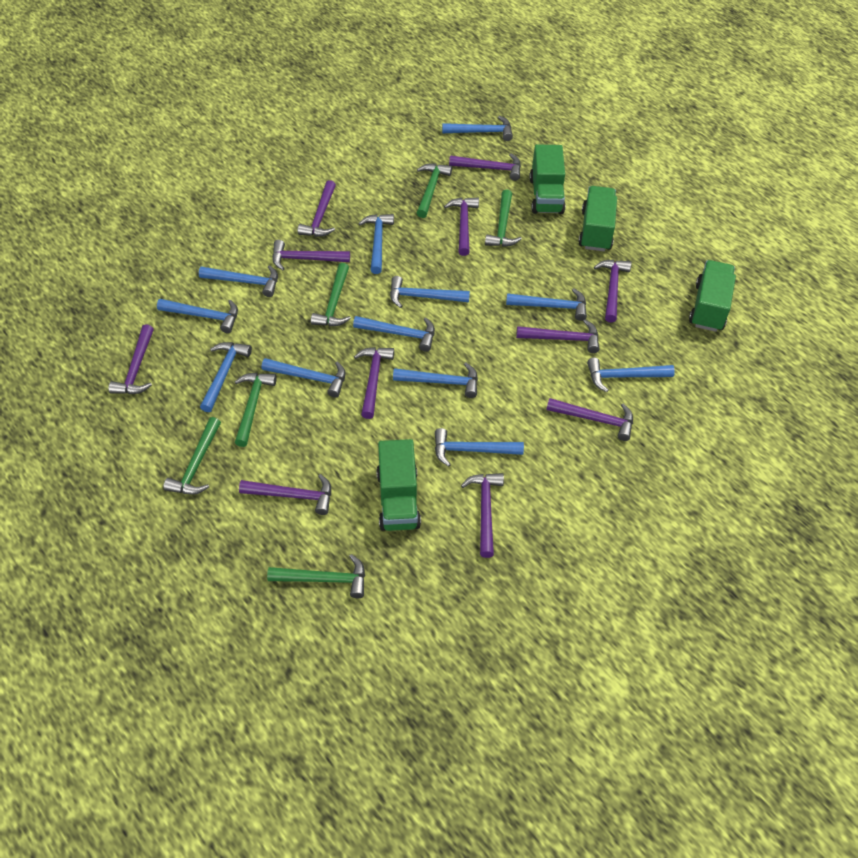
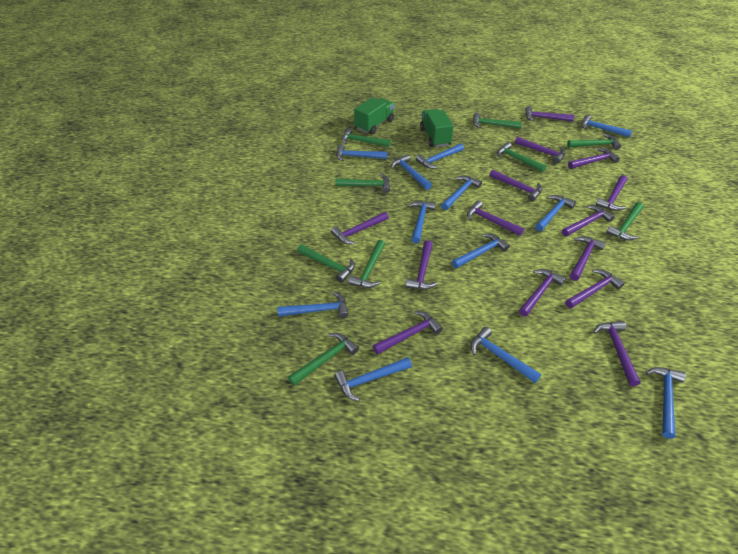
green hammer: 6 -> 9
green truck: 4 -> 2
purple hammer: 11 -> 14

